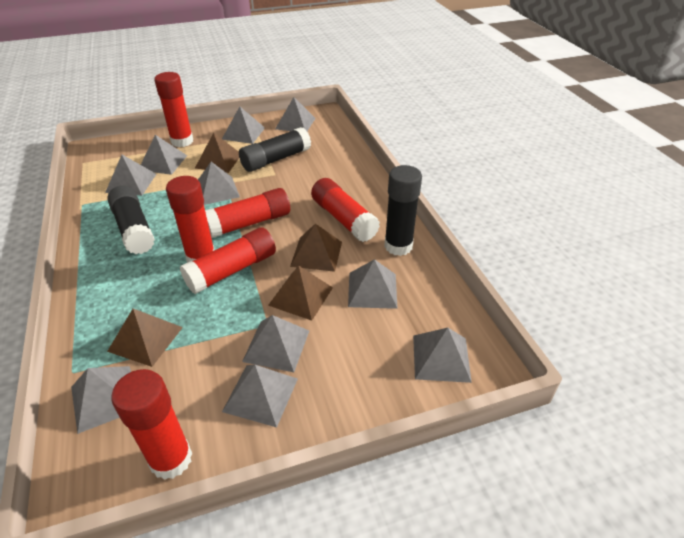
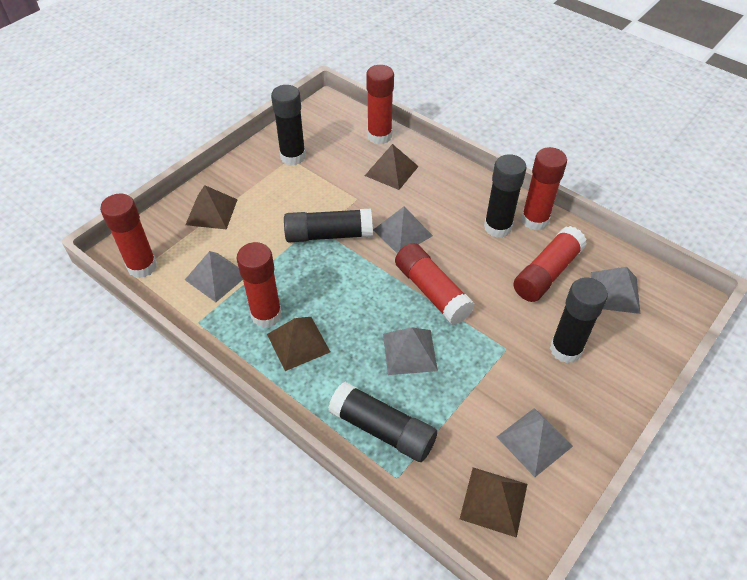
black glue stick: 3 -> 5
grey pyramid: 10 -> 5

